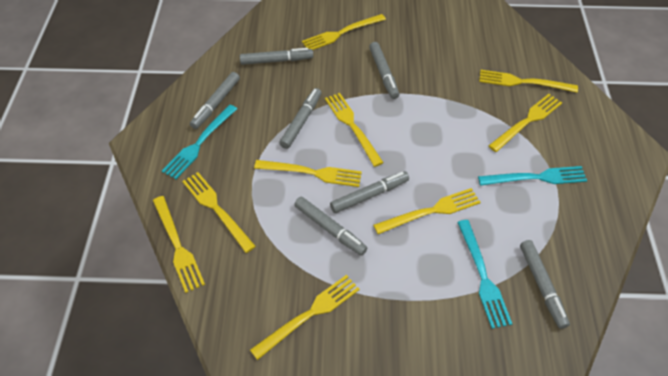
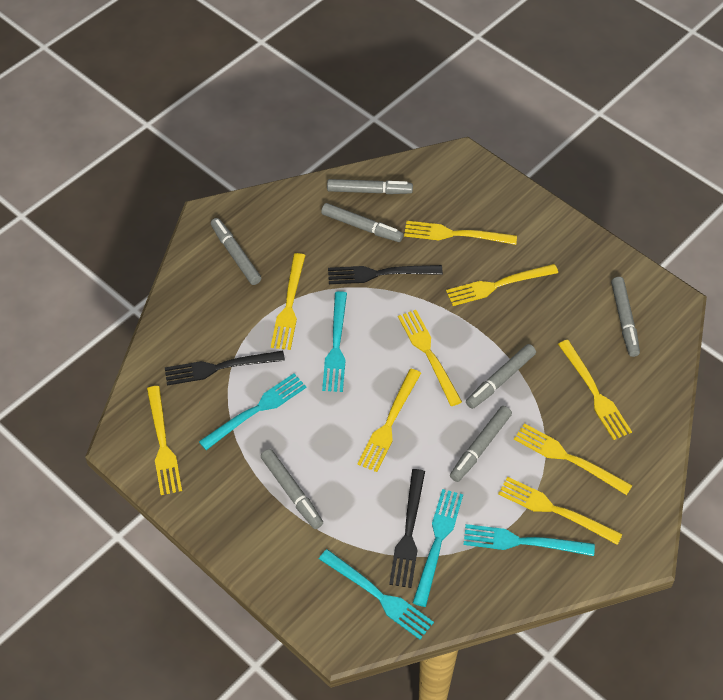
black fork: 0 -> 3
turquoise fork: 3 -> 5

